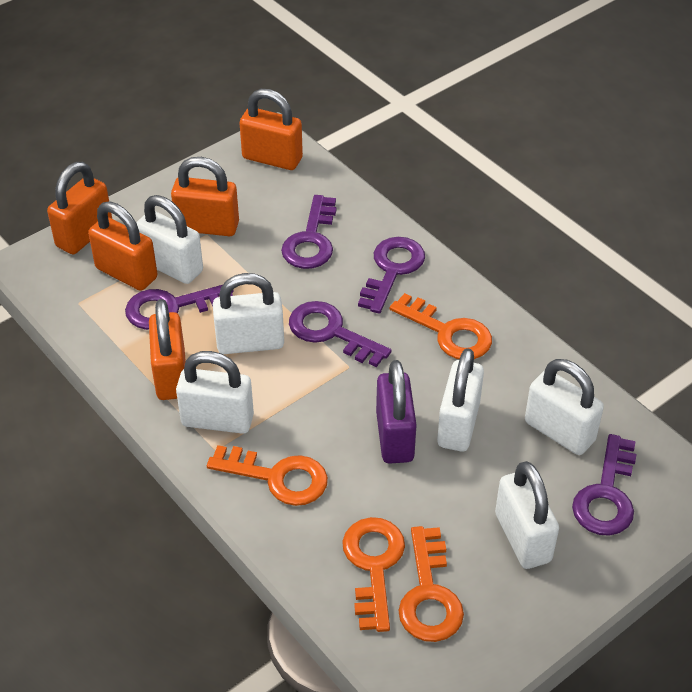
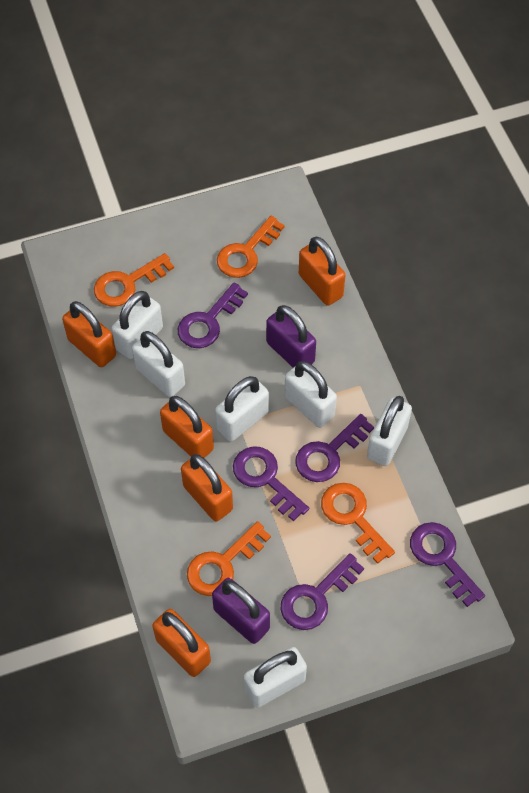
purple padlock: 1 -> 2

